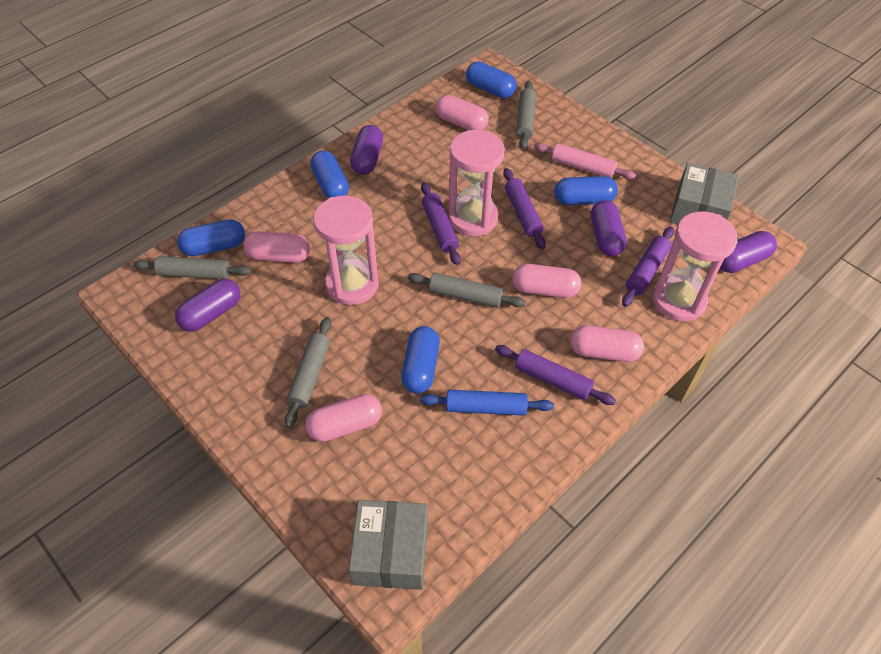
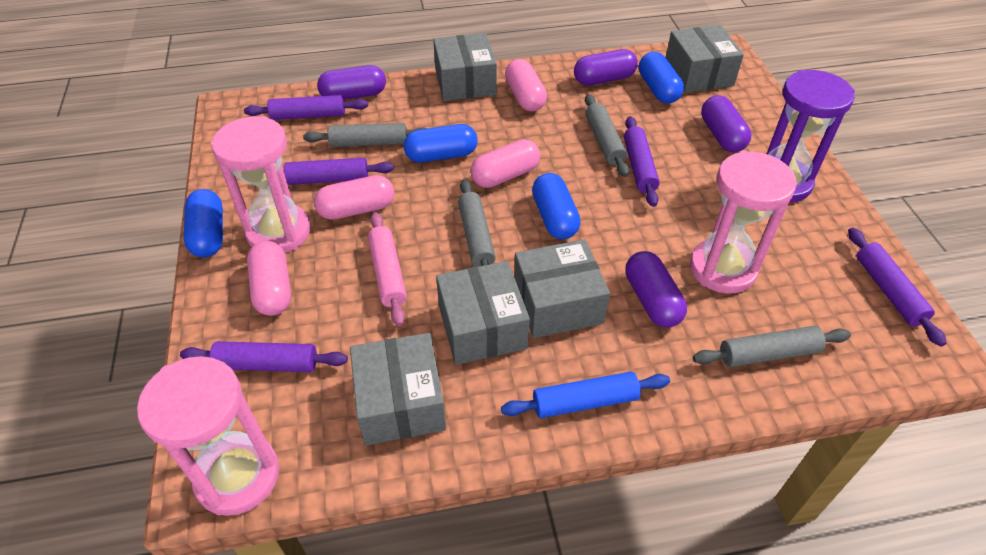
blue capsule: 5 -> 4
grey box: 2 -> 5
pink capsule: 5 -> 4
purple hourglass: 0 -> 1
purple rolling pin: 4 -> 5

